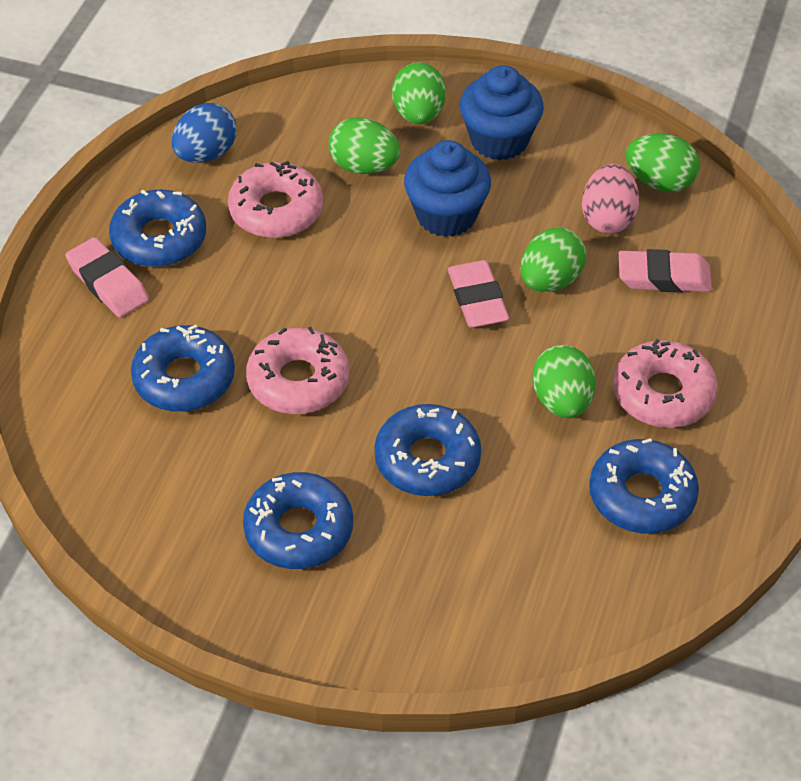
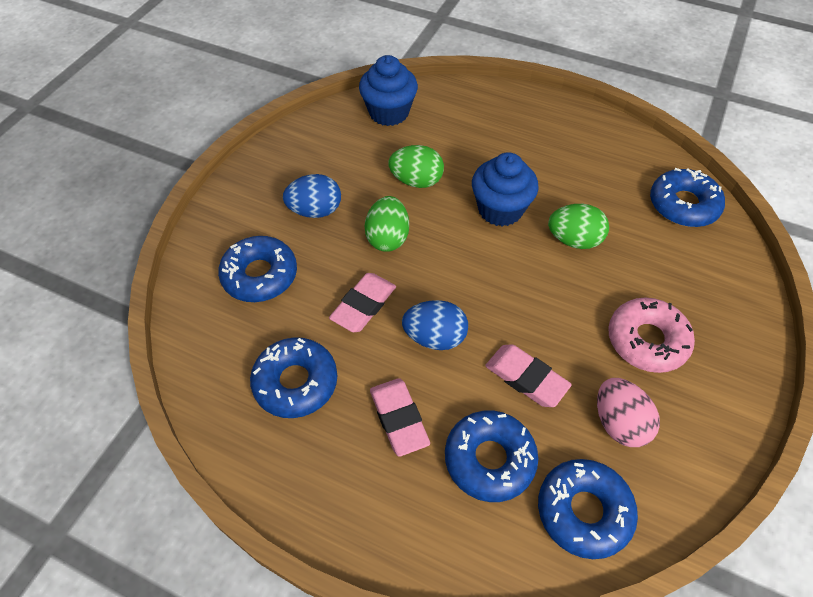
blue egg: 1 -> 2
green egg: 5 -> 3
pink donut: 3 -> 1

